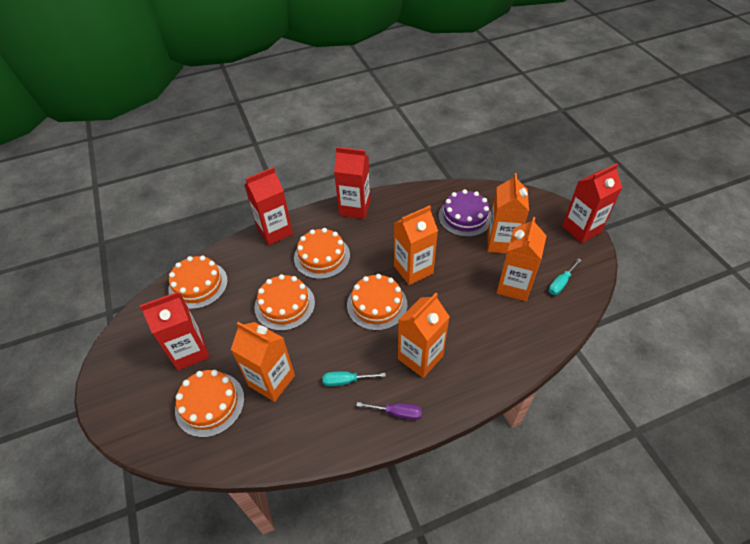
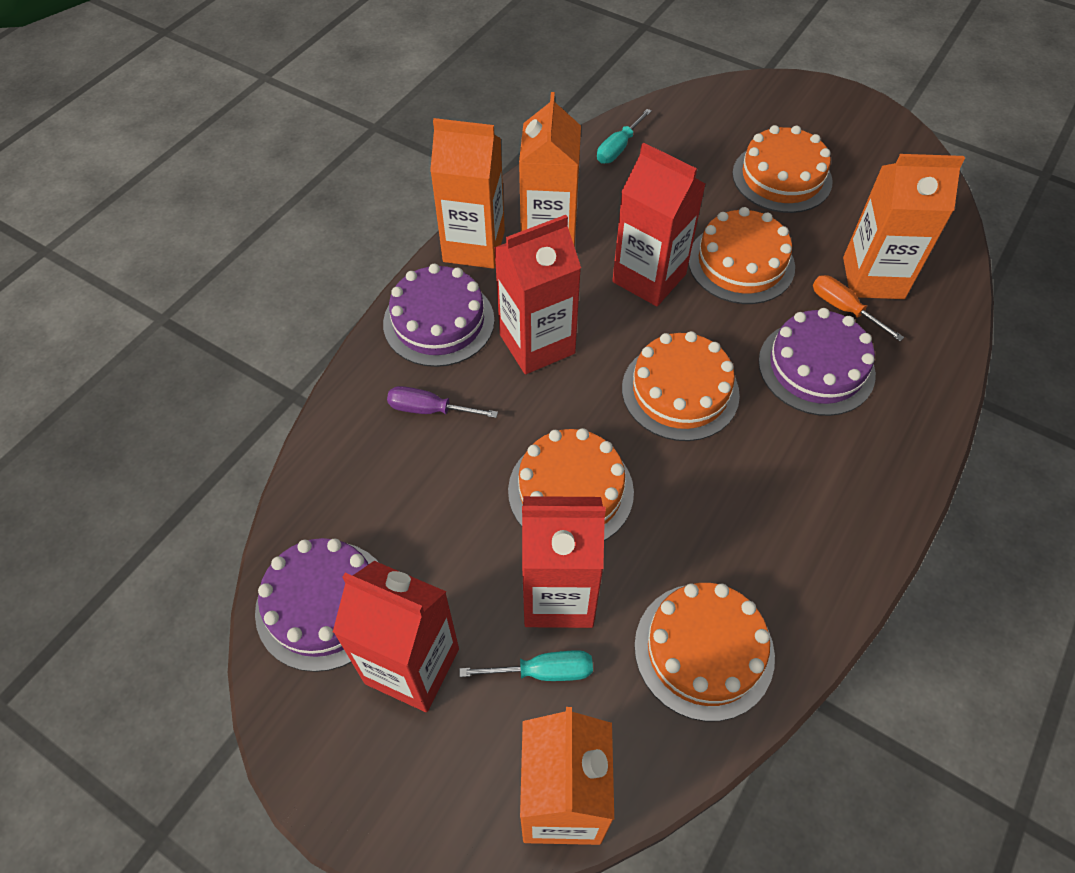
orange carton: 5 -> 4
orange screwdriver: 0 -> 1
purple cake: 1 -> 3

